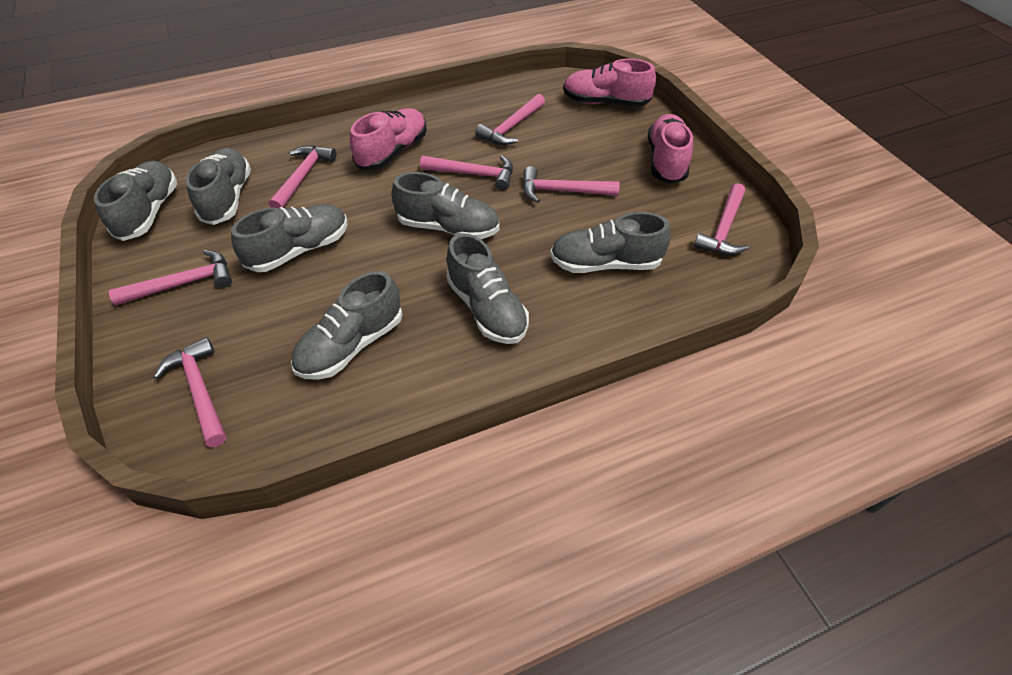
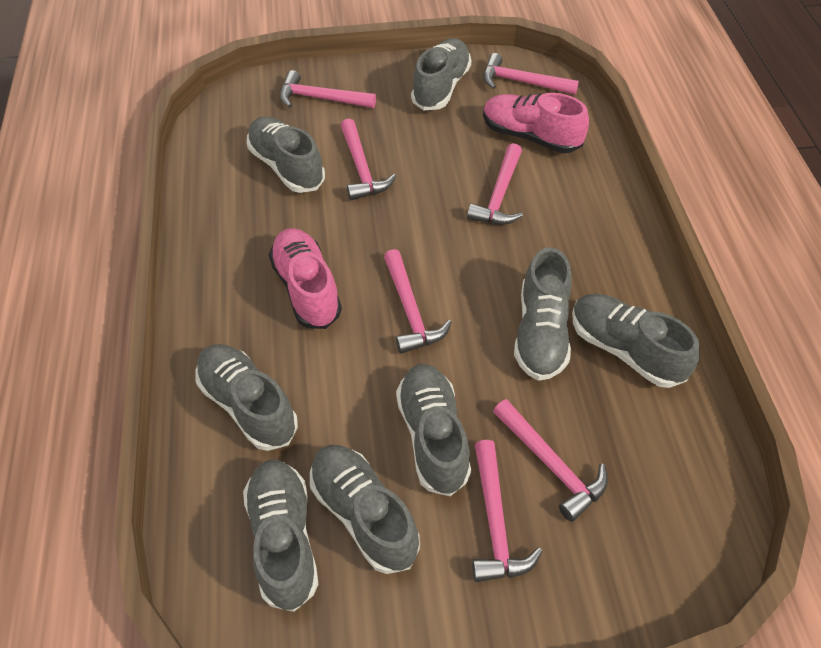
grey shoe: 7 -> 8
pink shoe: 3 -> 2

